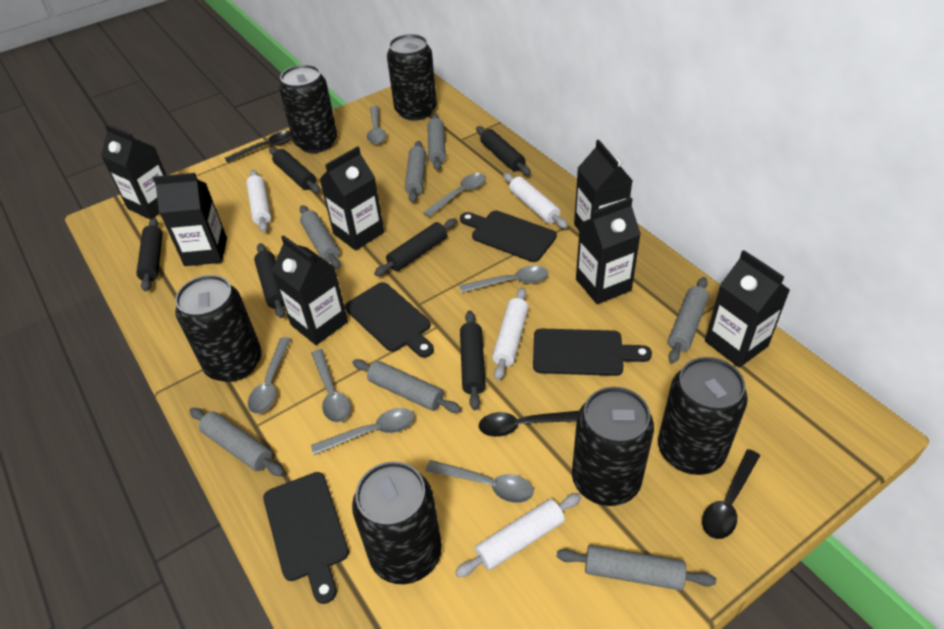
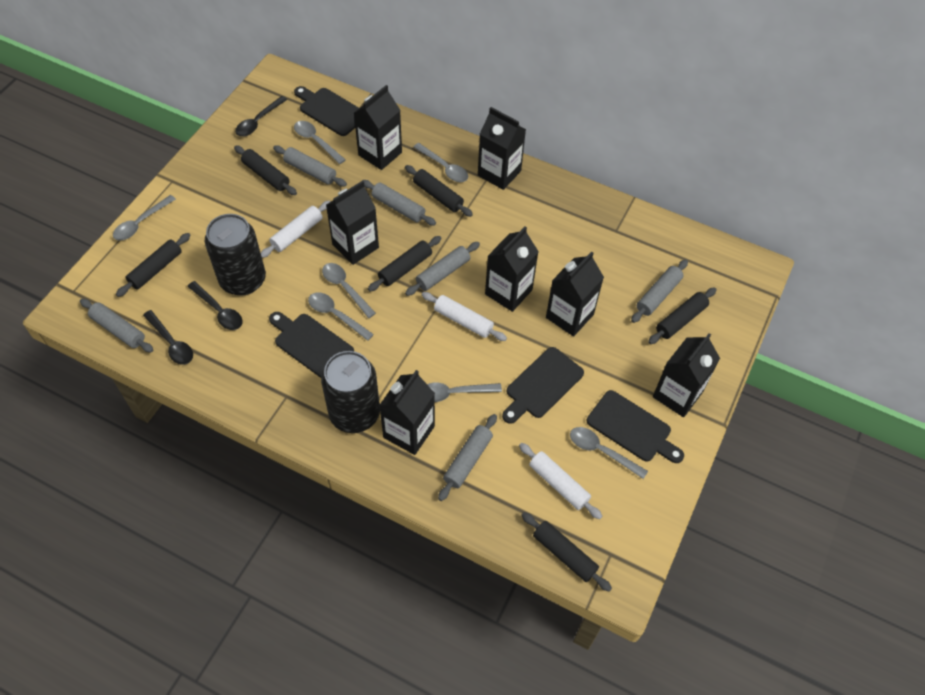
black can: 6 -> 2
grey rolling pin: 7 -> 6
white rolling pin: 4 -> 3

